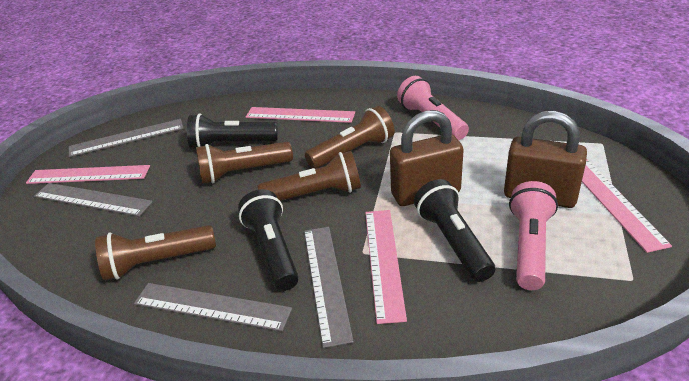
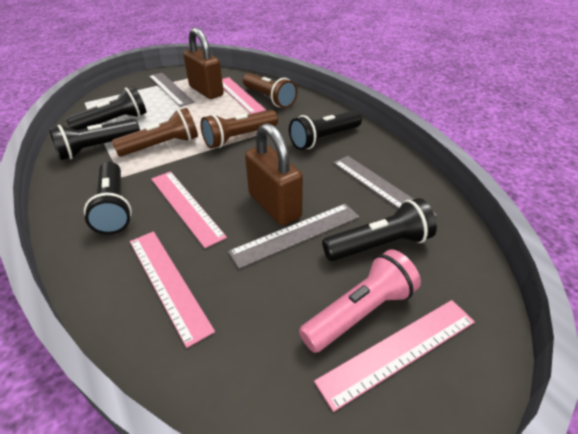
black flashlight: 3 -> 5
brown flashlight: 4 -> 3
grey ruler: 4 -> 3
pink flashlight: 2 -> 1

